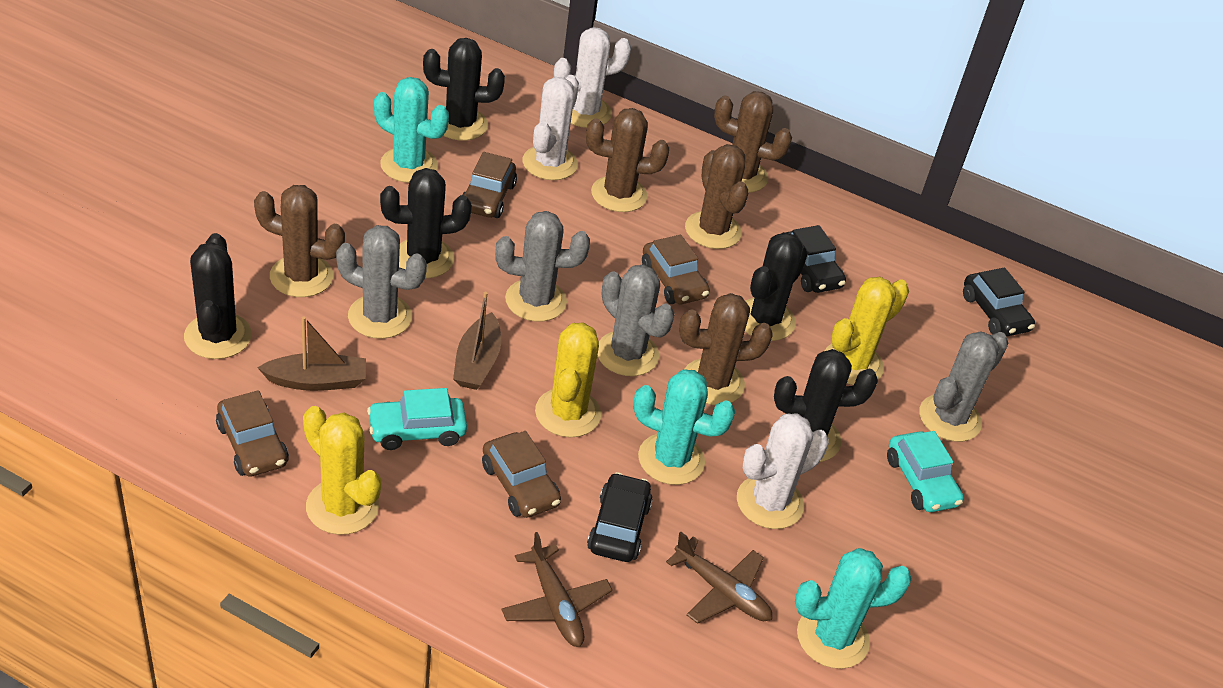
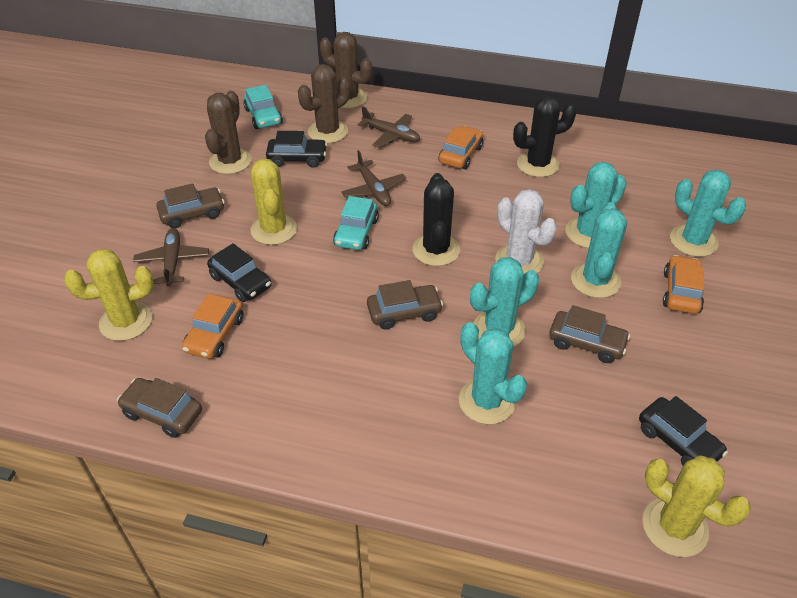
black cactus: 5 -> 2
brown boat: 2 -> 0
brown cactus: 5 -> 3
brown plane: 2 -> 3
grey cactus: 4 -> 0
orange car: 0 -> 3
turquoise cactus: 3 -> 5
white cactus: 3 -> 1

